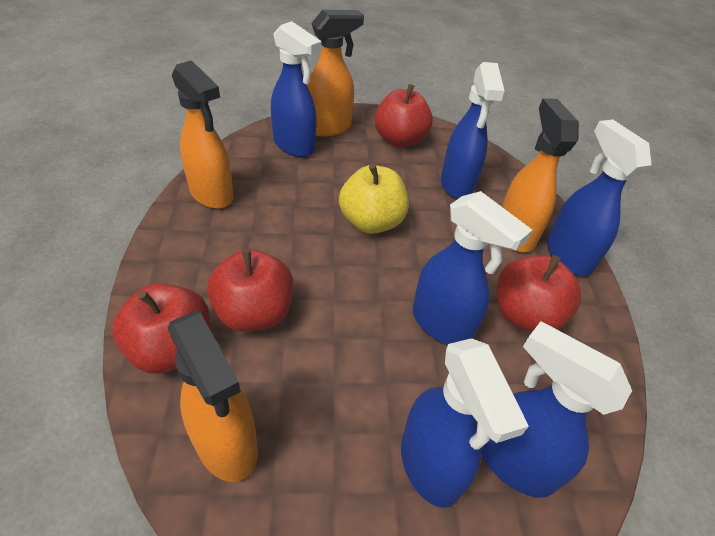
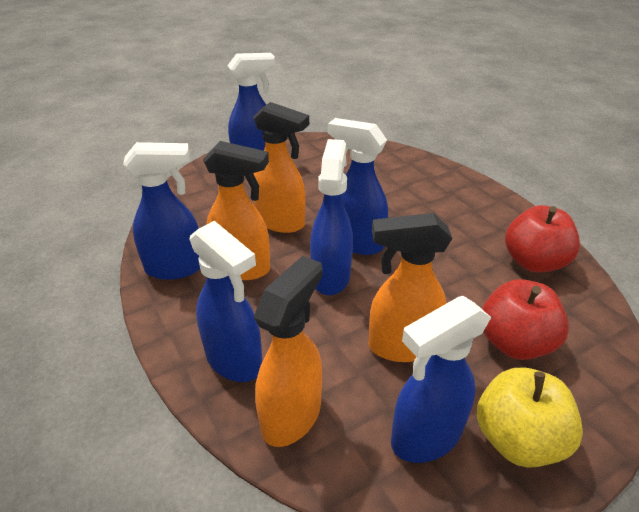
red apple: 4 -> 2

